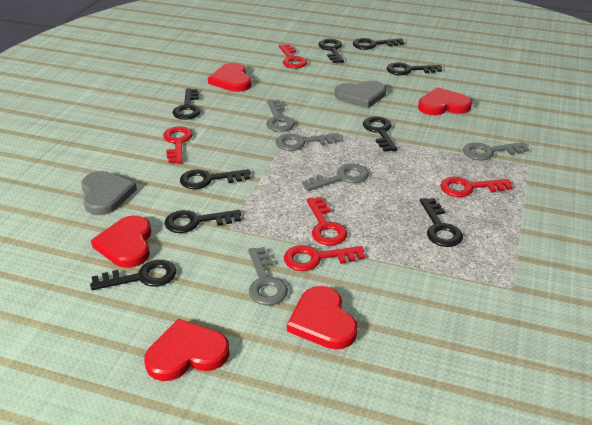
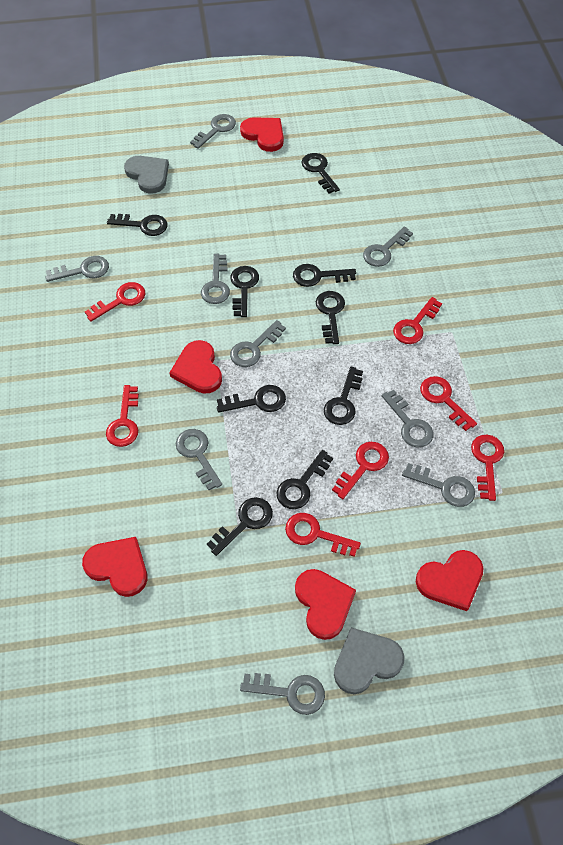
grey key: 5 -> 9
red key: 5 -> 7

